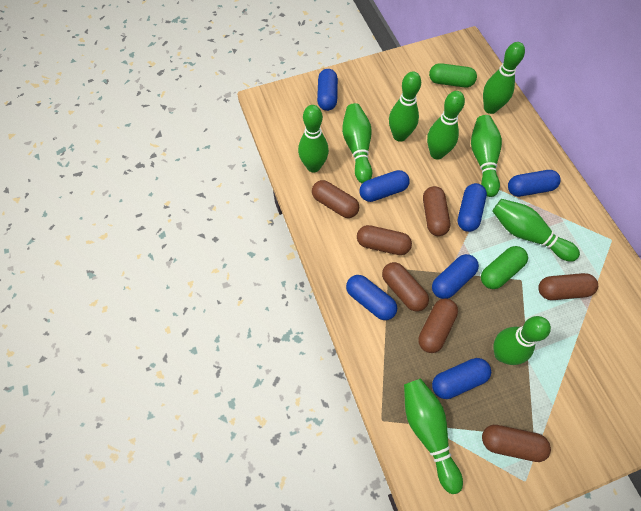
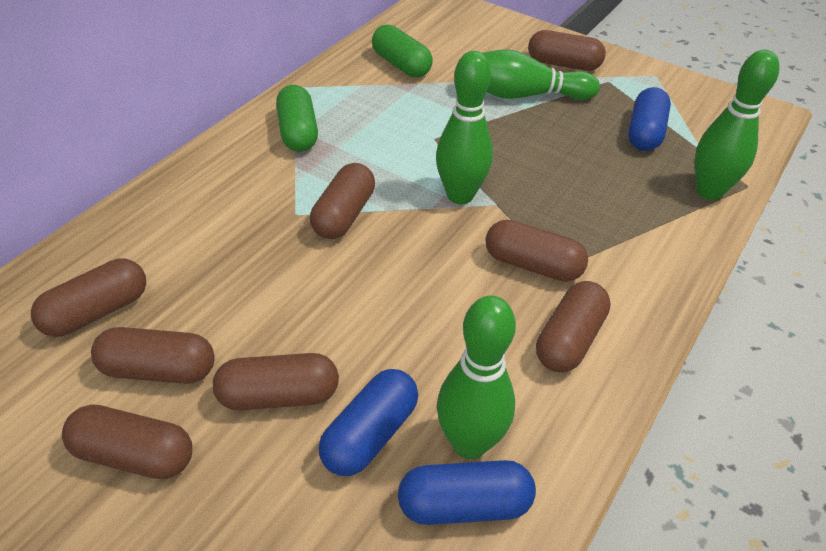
blue capsule: 7 -> 3
brown capsule: 7 -> 8
green bowling pin: 9 -> 4

